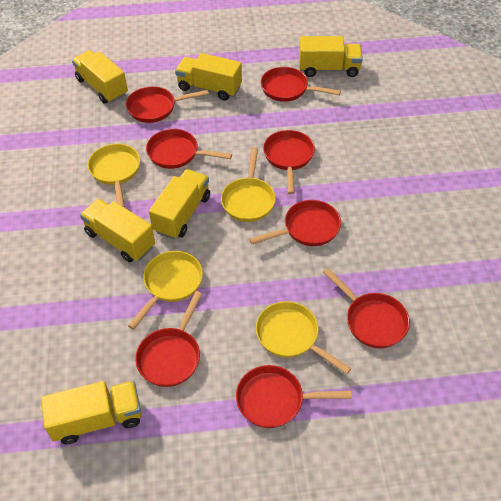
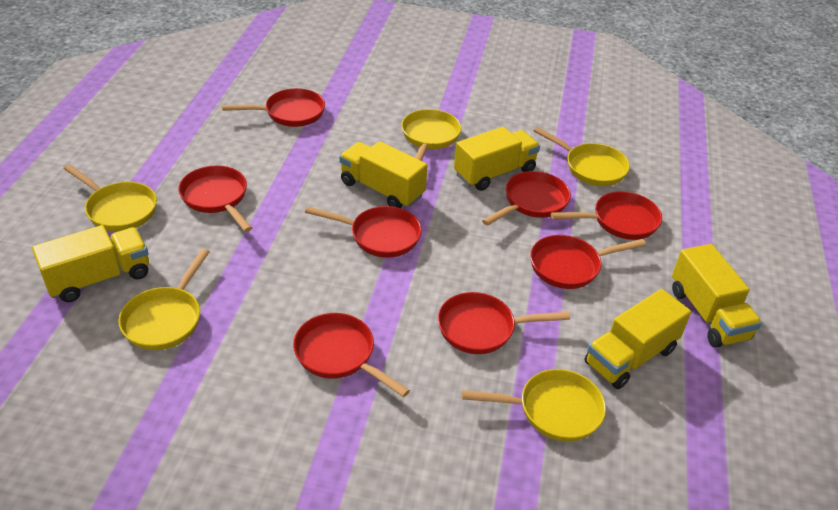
yellow pan: 4 -> 5
yellow truck: 6 -> 5

